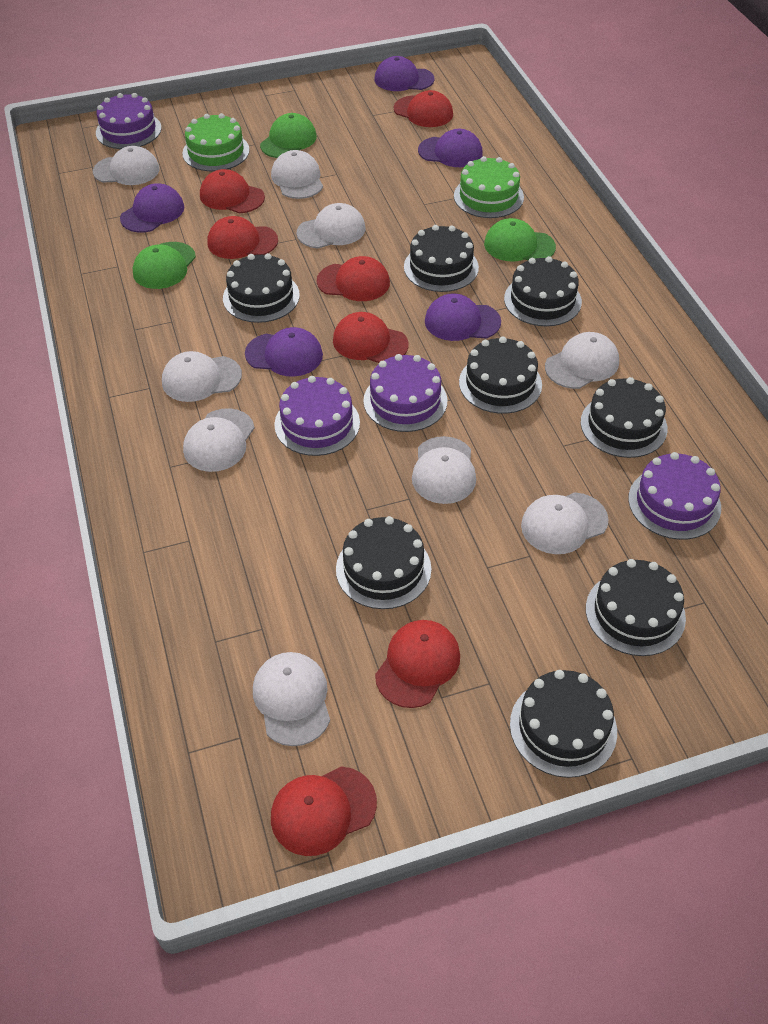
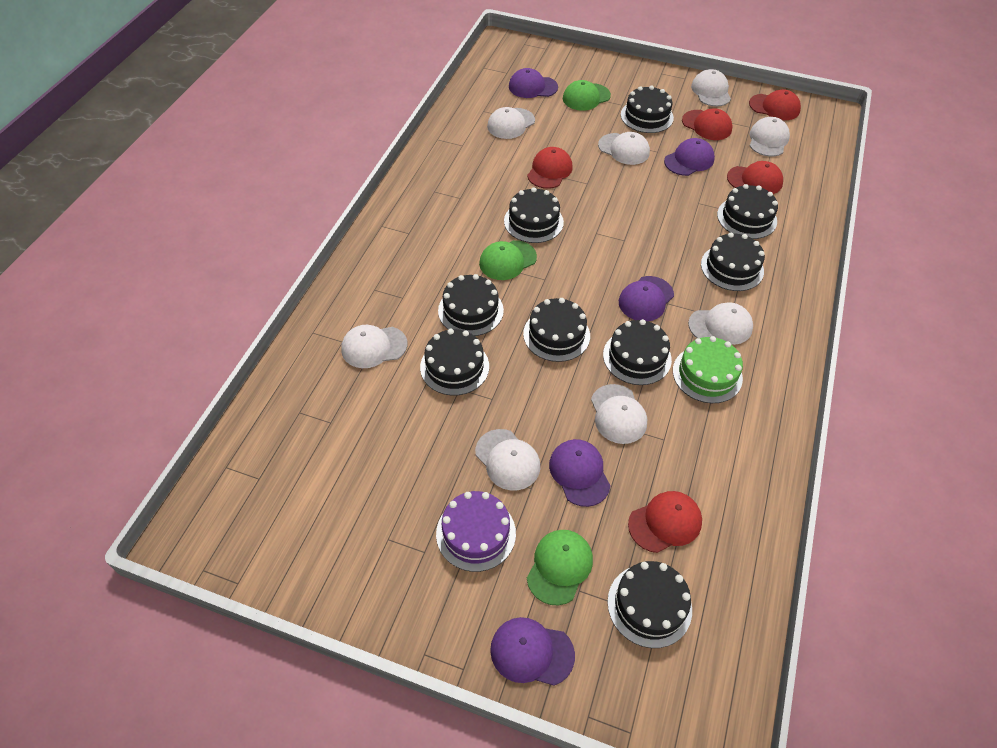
black cake: 8 -> 9
green cake: 2 -> 1
purple cake: 4 -> 1
red cap: 7 -> 5
white cap: 9 -> 8

